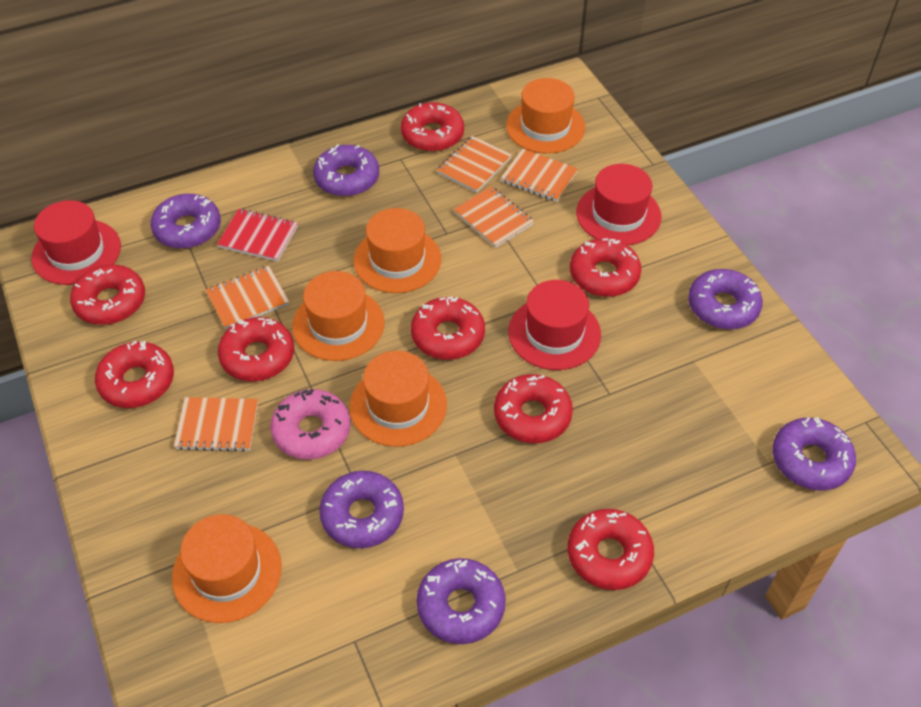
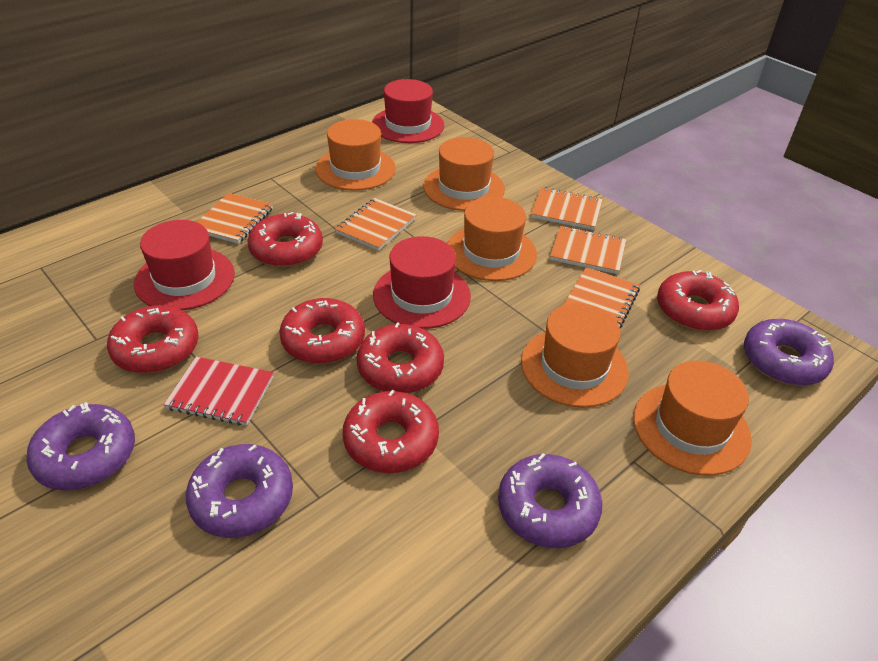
pink donut: 1 -> 0
purple donut: 6 -> 4
red donut: 8 -> 6

